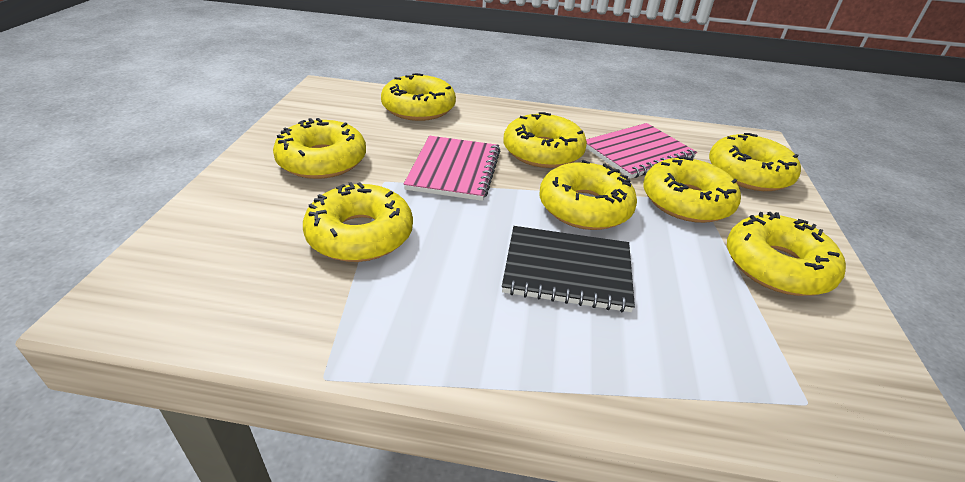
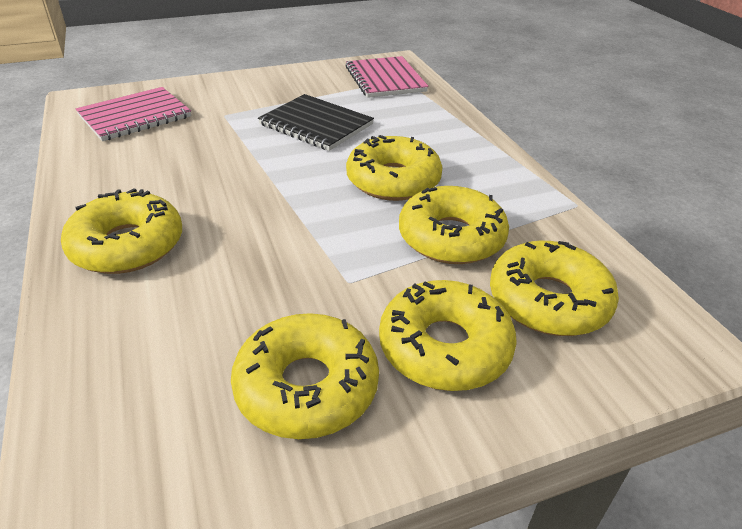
yellow donut: 8 -> 6

